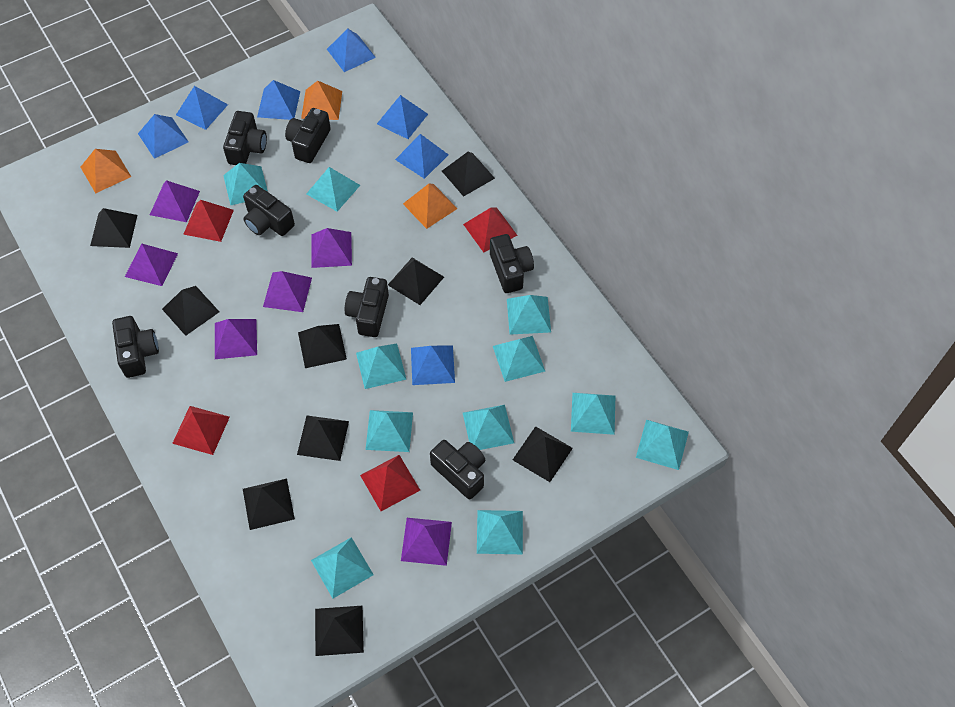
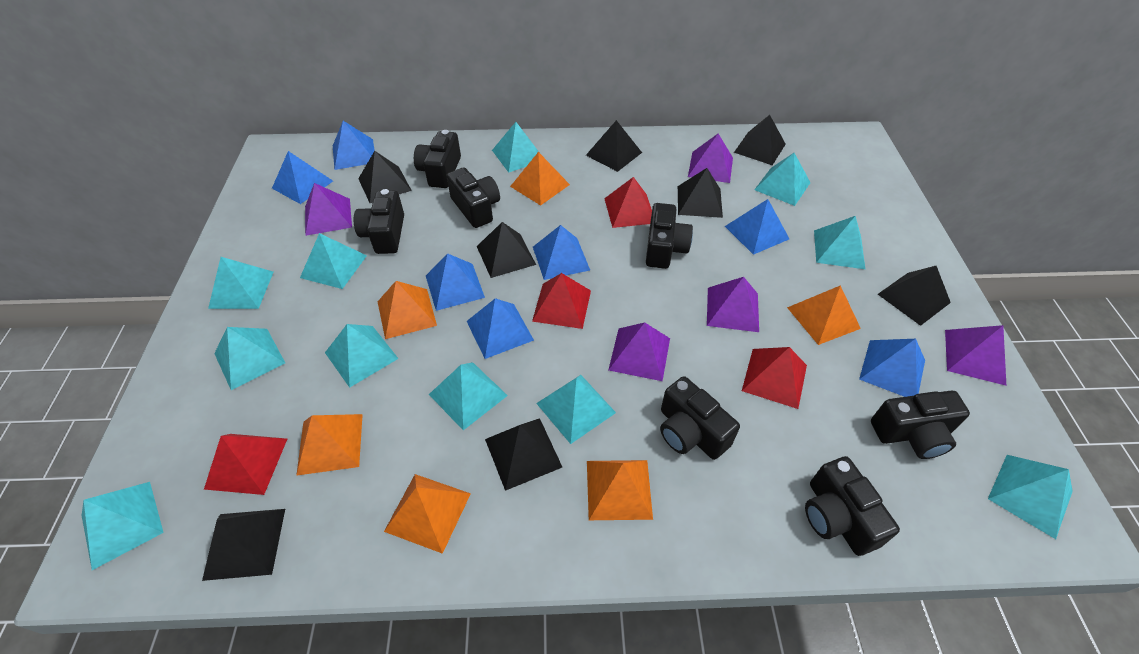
black pyramid: 9 -> 8
orange pyramid: 3 -> 6
purple pyramid: 6 -> 5

